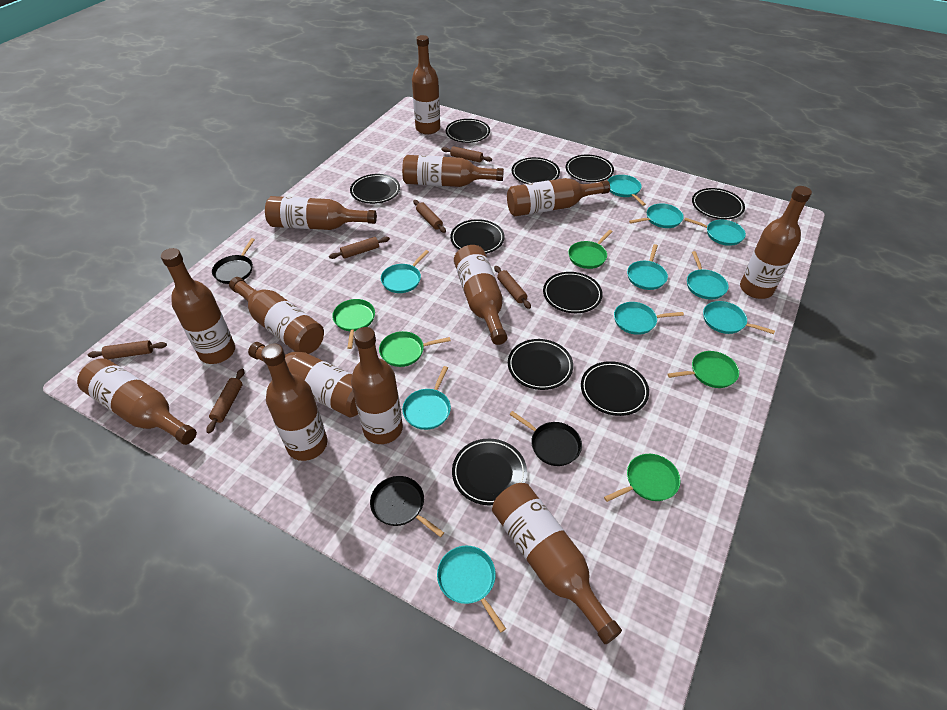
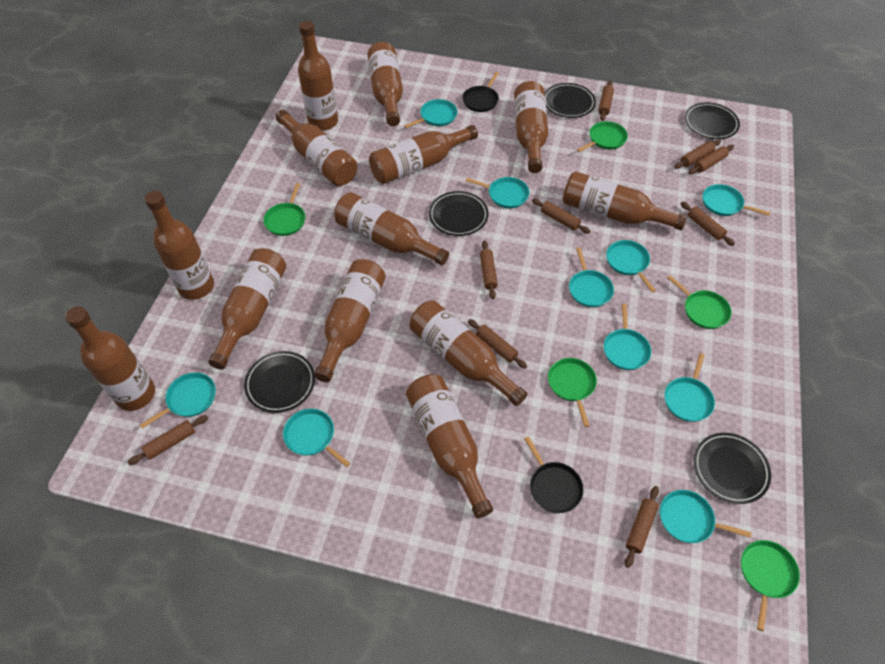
black pan: 3 -> 2
black plate: 10 -> 5
brown rolling pin: 6 -> 9

